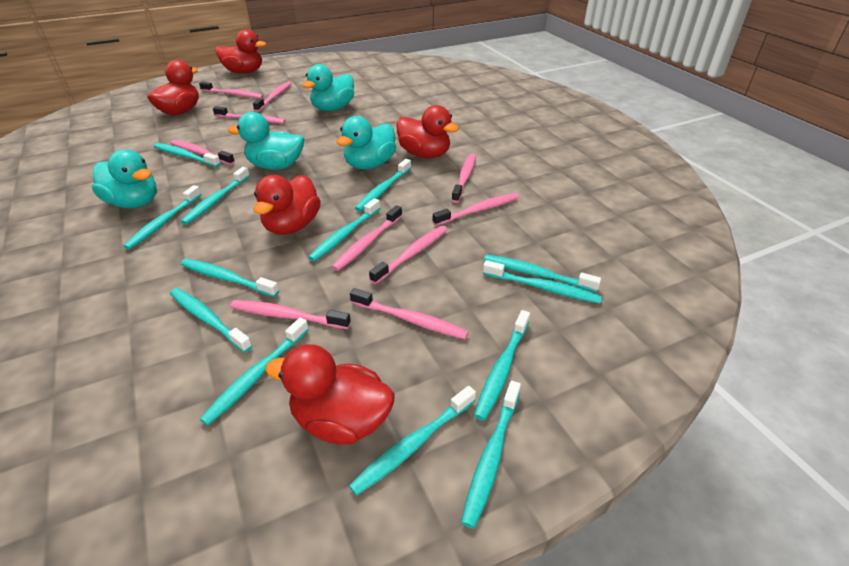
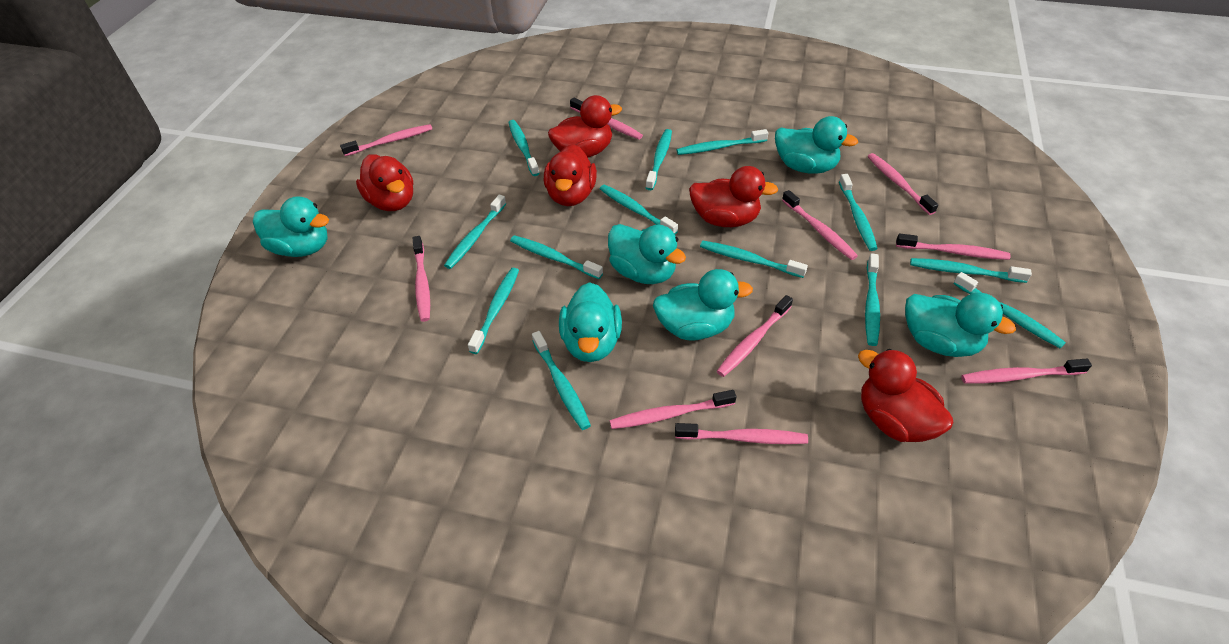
turquoise duck: 4 -> 6

